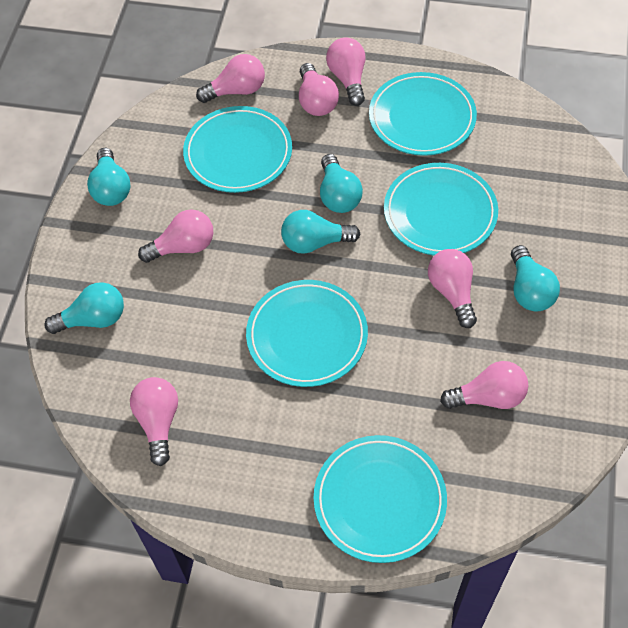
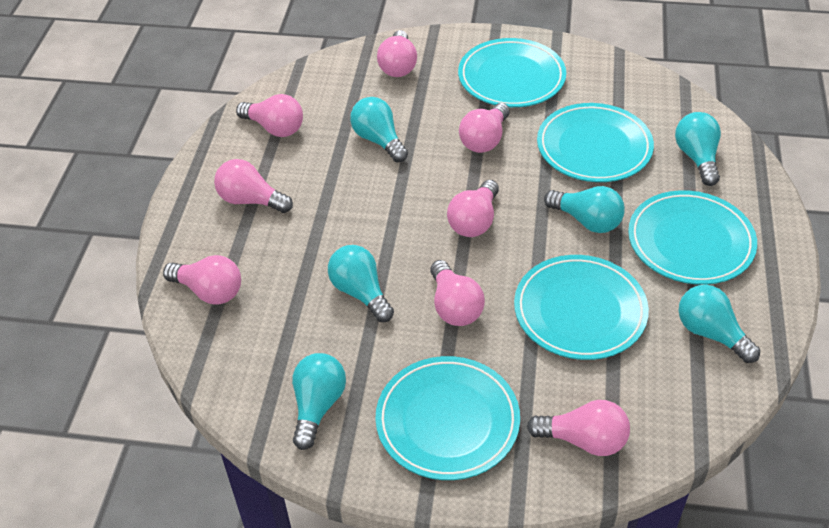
pink light bulb: 7 -> 8
turquoise light bulb: 5 -> 6

